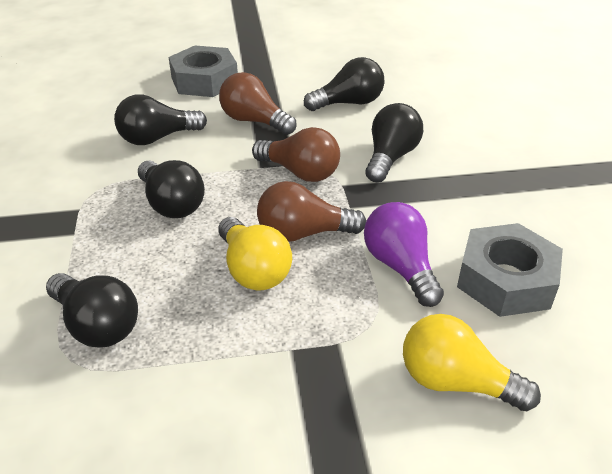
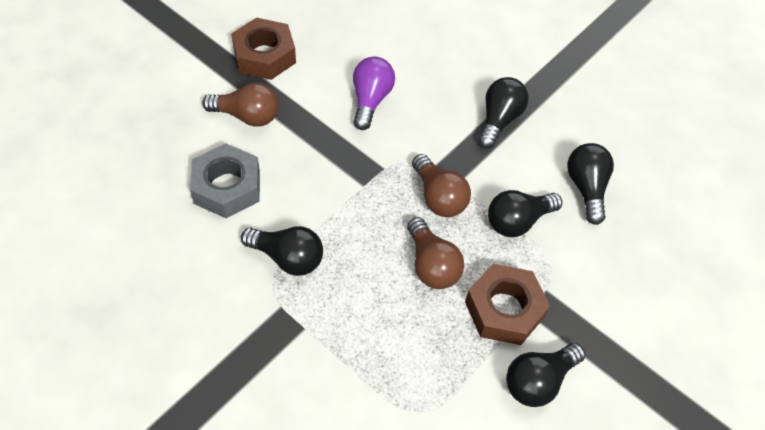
brown nut: 0 -> 2
grey nut: 2 -> 1
yellow light bulb: 2 -> 0

